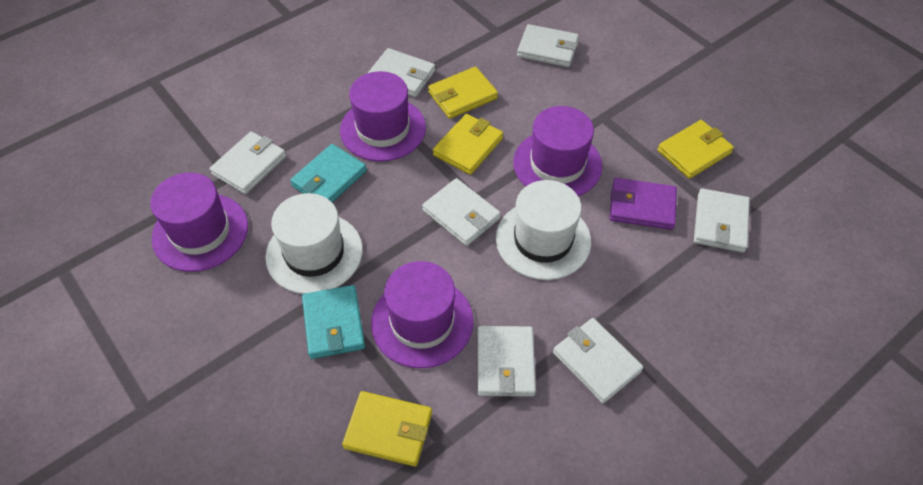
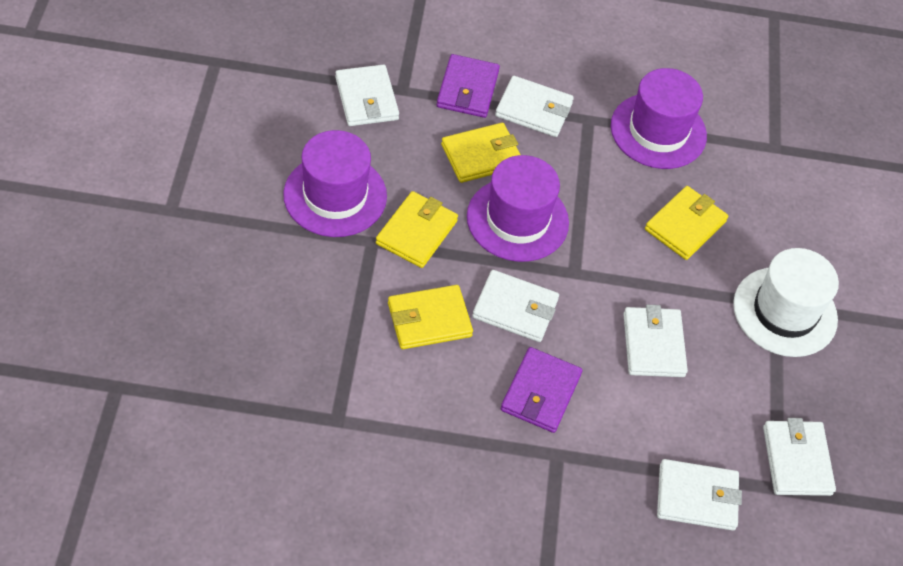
purple hat: 4 -> 3
purple wallet: 1 -> 2
turquoise wallet: 2 -> 0
white hat: 2 -> 1
white wallet: 7 -> 6

